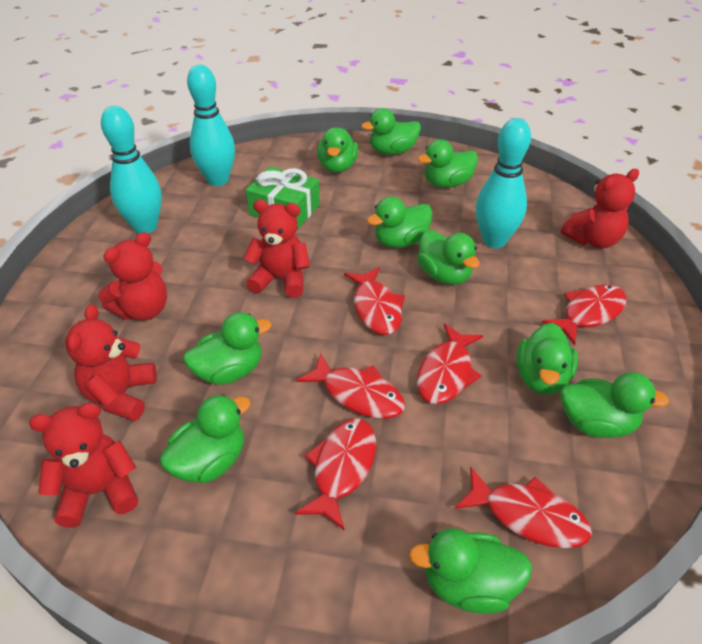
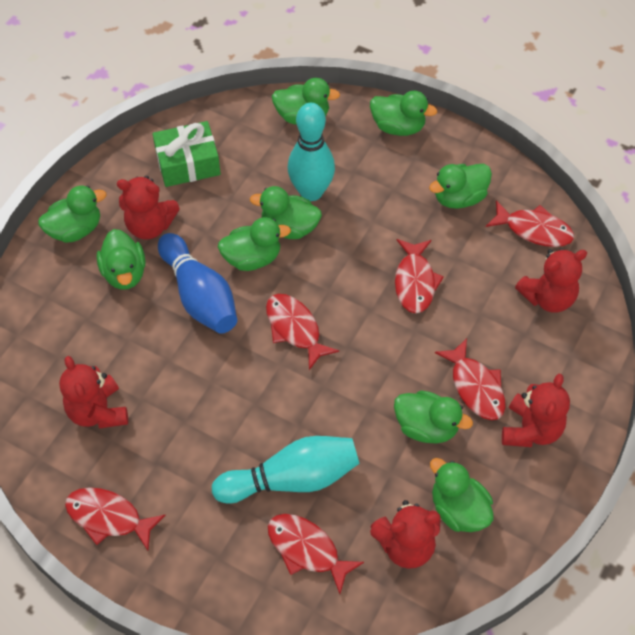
blue bowling pin: 0 -> 1
green duck: 10 -> 9
turquoise bowling pin: 3 -> 2

